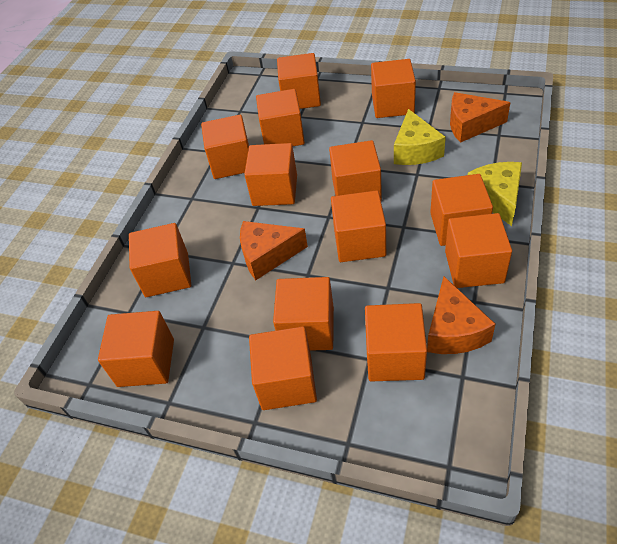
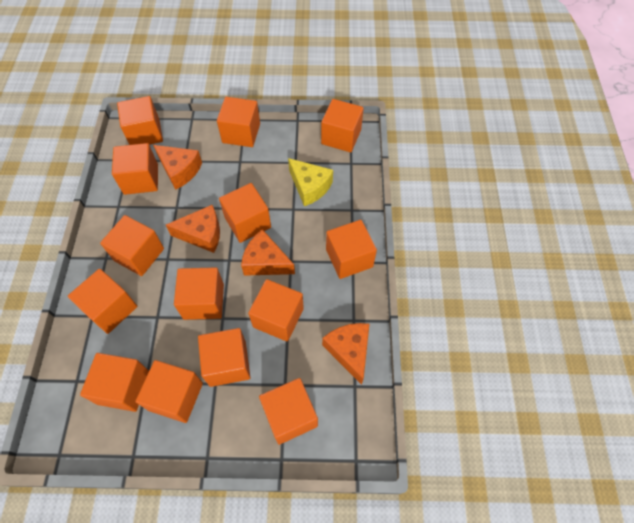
orange cheese: 3 -> 4
yellow cheese: 2 -> 1

